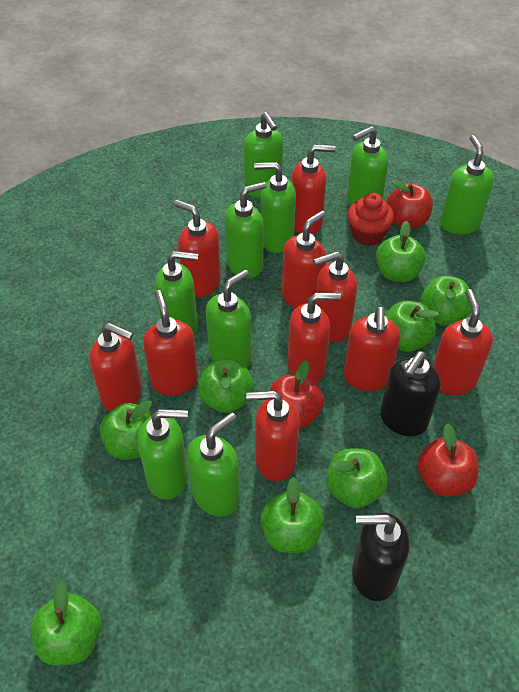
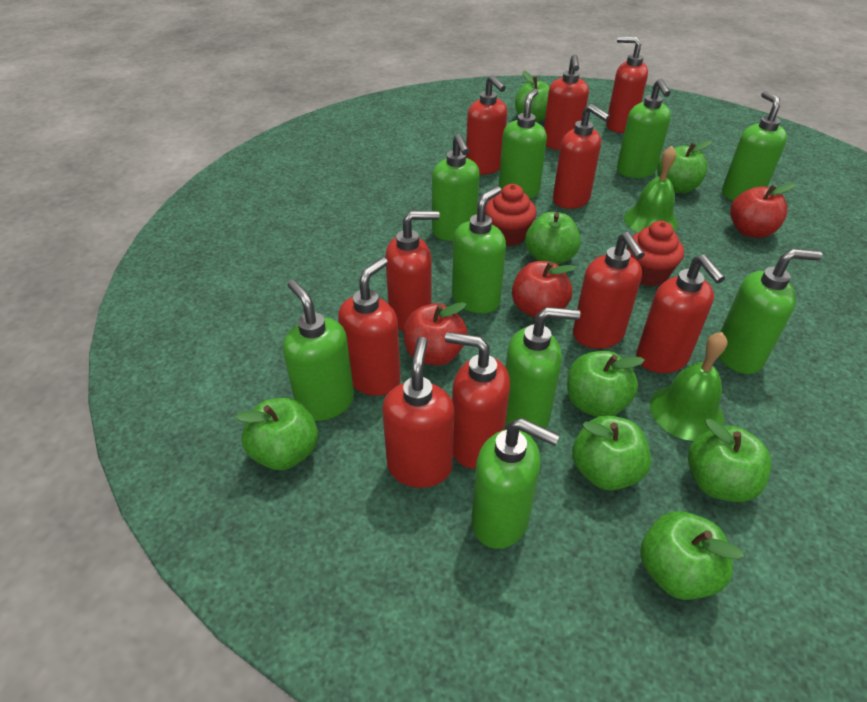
black soap dispenser: 2 -> 0
green bell: 0 -> 2
red cupcake: 1 -> 2

